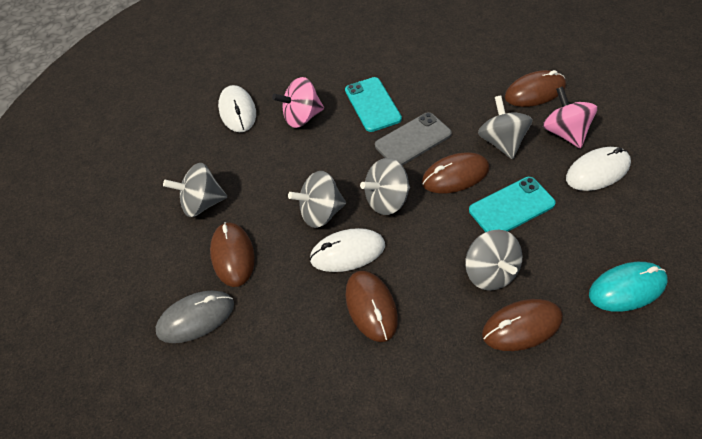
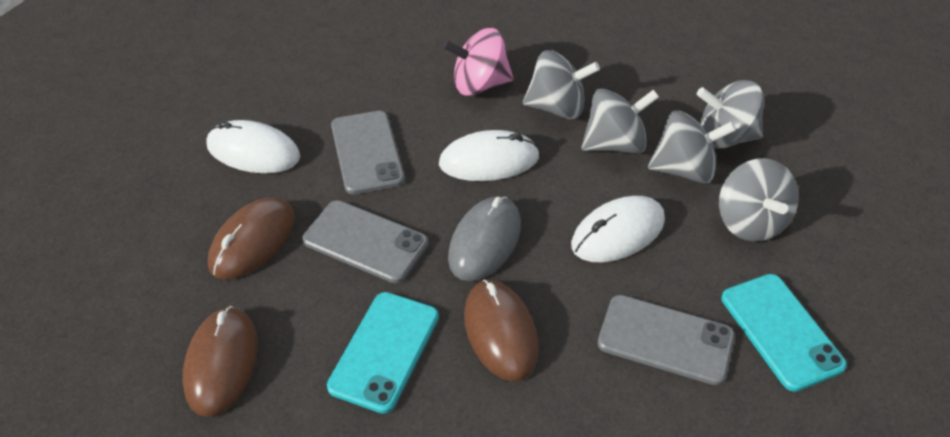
brown mouse: 5 -> 3
grey phone: 1 -> 3
pink spinning top: 2 -> 1
turquoise mouse: 1 -> 0

